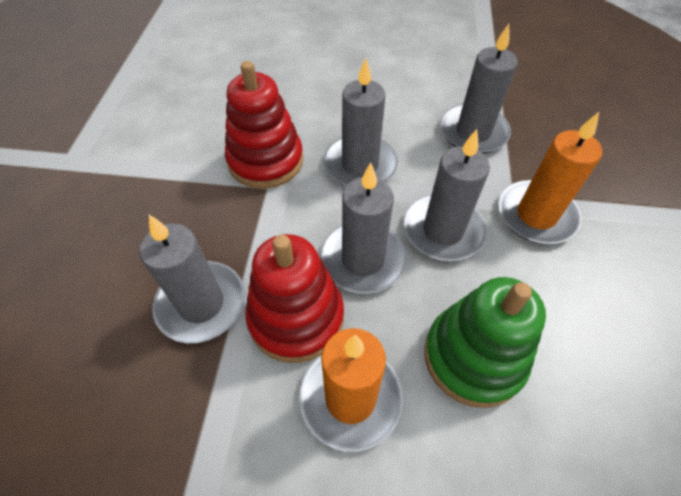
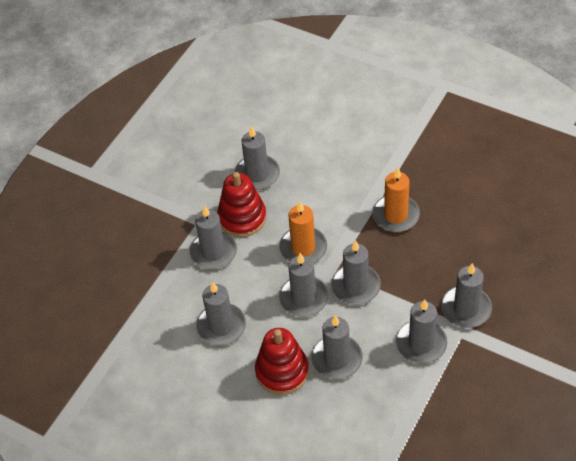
green stacking toy: 1 -> 0
grey candle: 5 -> 8

